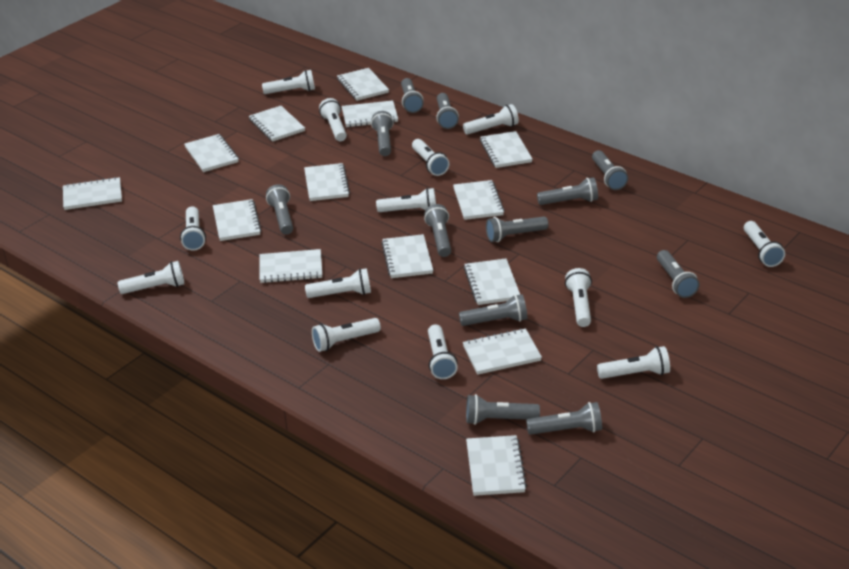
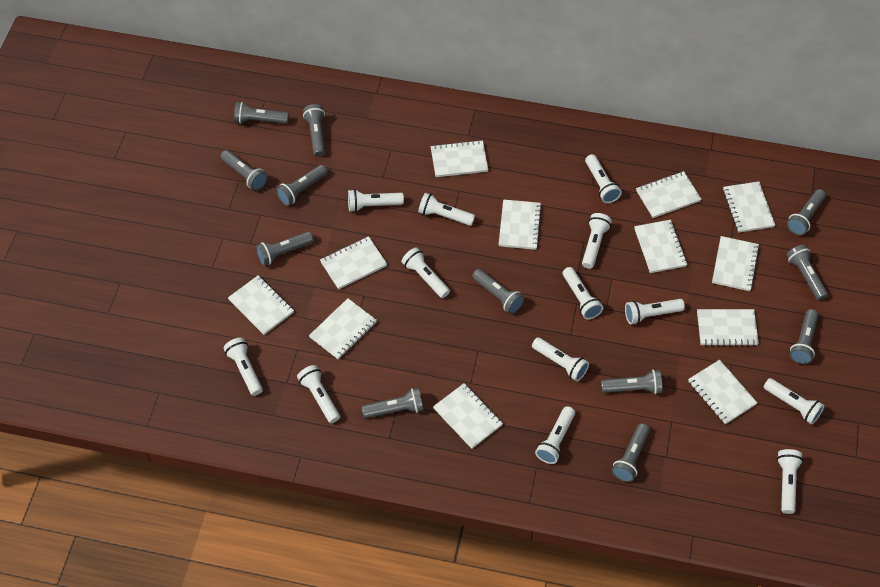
white notebook: 14 -> 12

